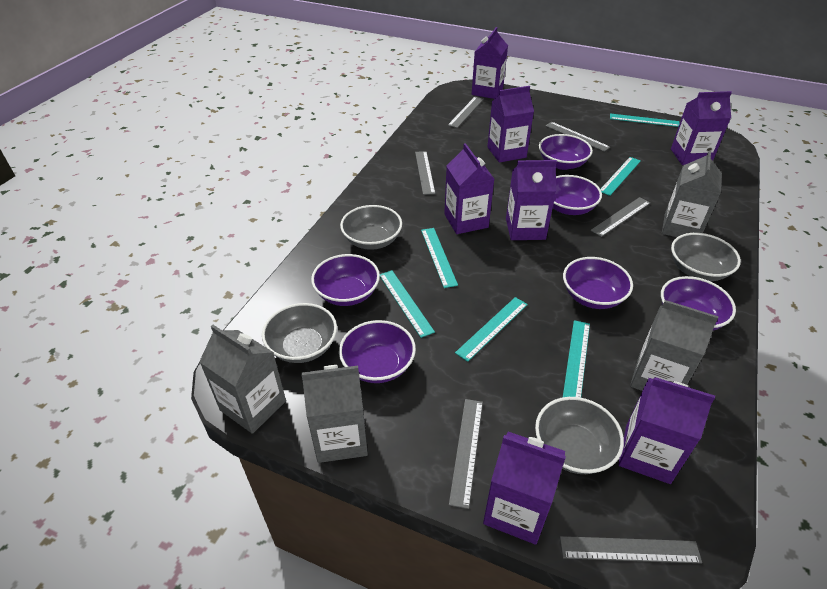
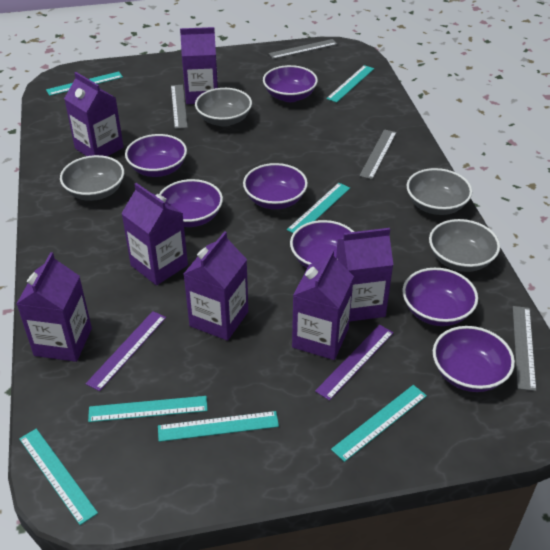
grey carton: 4 -> 0
grey ruler: 6 -> 4
purple bowl: 6 -> 7
purple ruler: 0 -> 2
turquoise ruler: 6 -> 7

